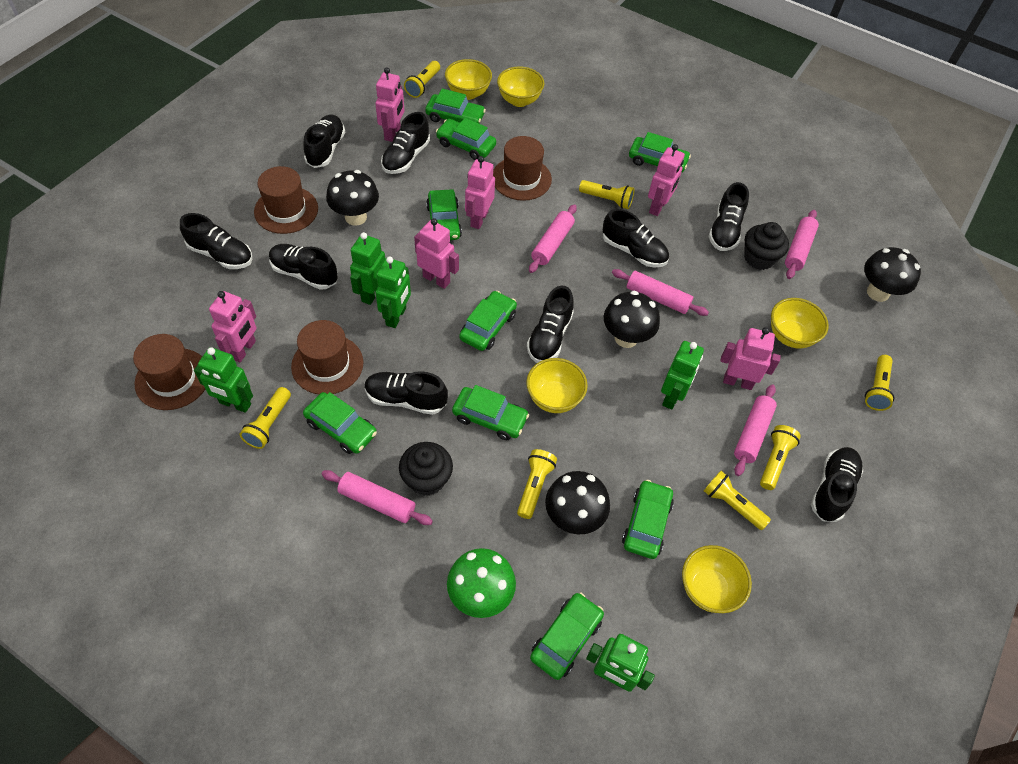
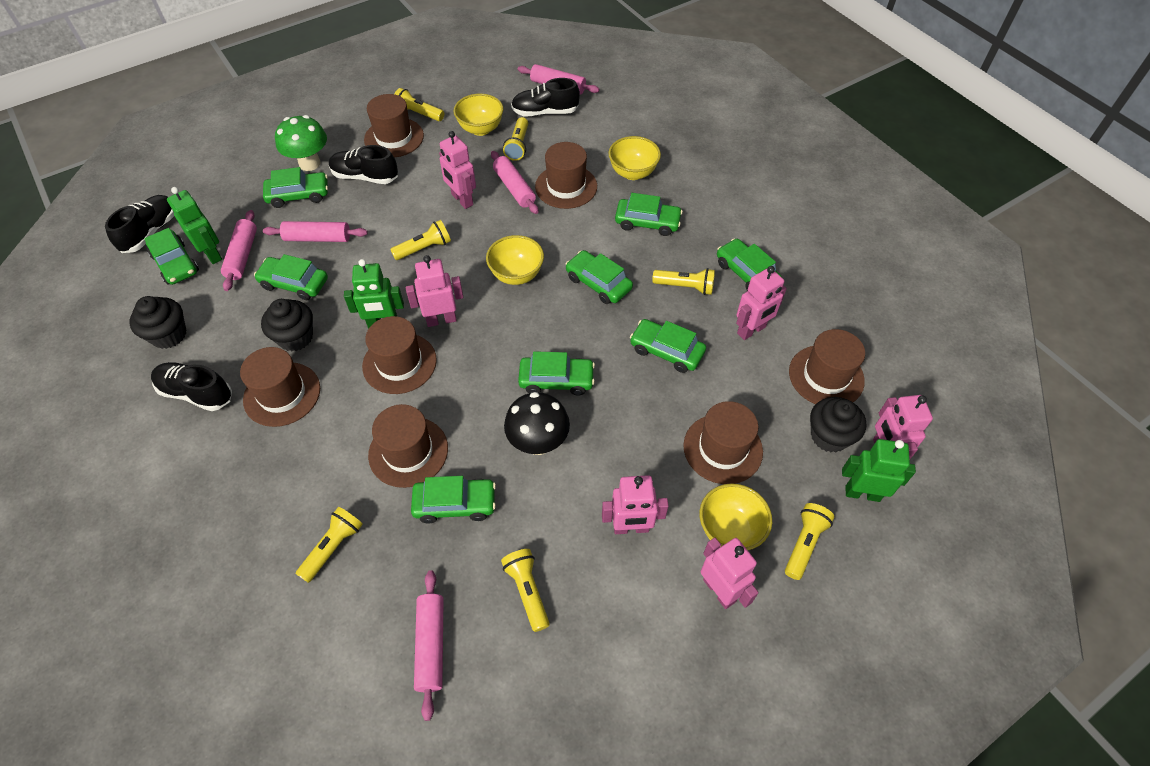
black cupcake: 2 -> 3
black mushroom: 4 -> 1
black shoe: 9 -> 4
brown hat: 4 -> 7
green robot: 5 -> 3
yellow bowl: 5 -> 4

